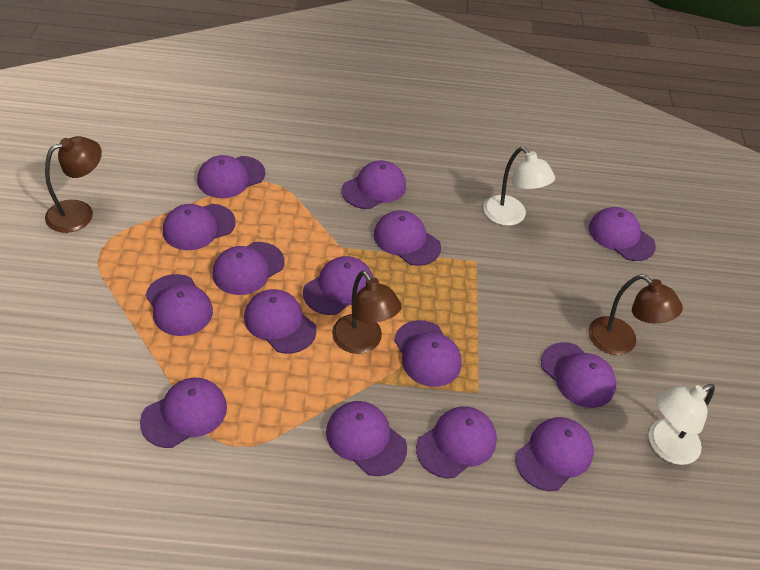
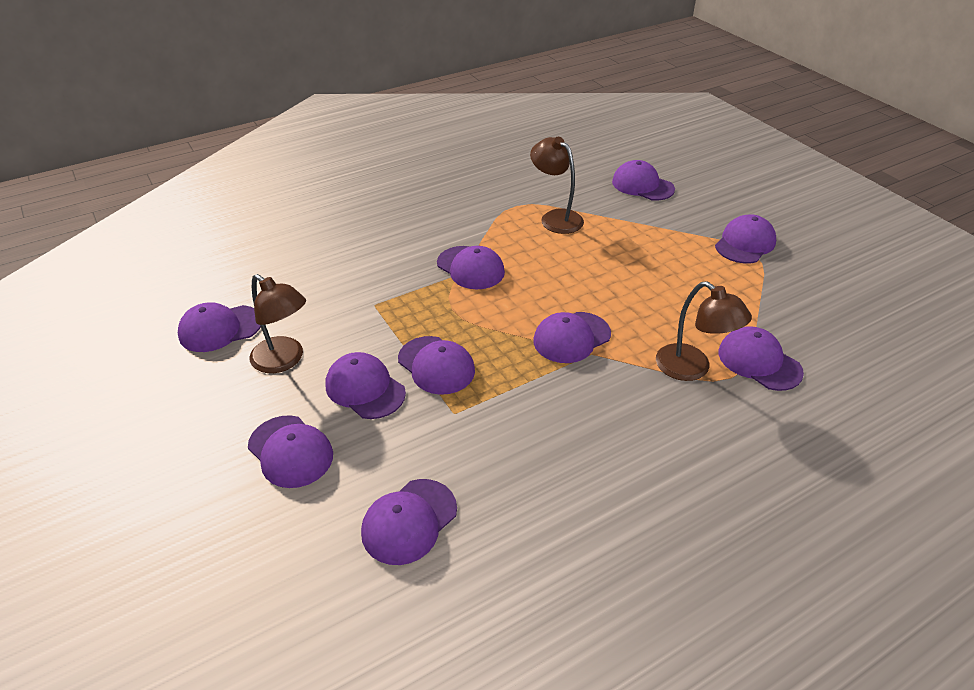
purple cap: 15 -> 10
white lamp: 2 -> 0

